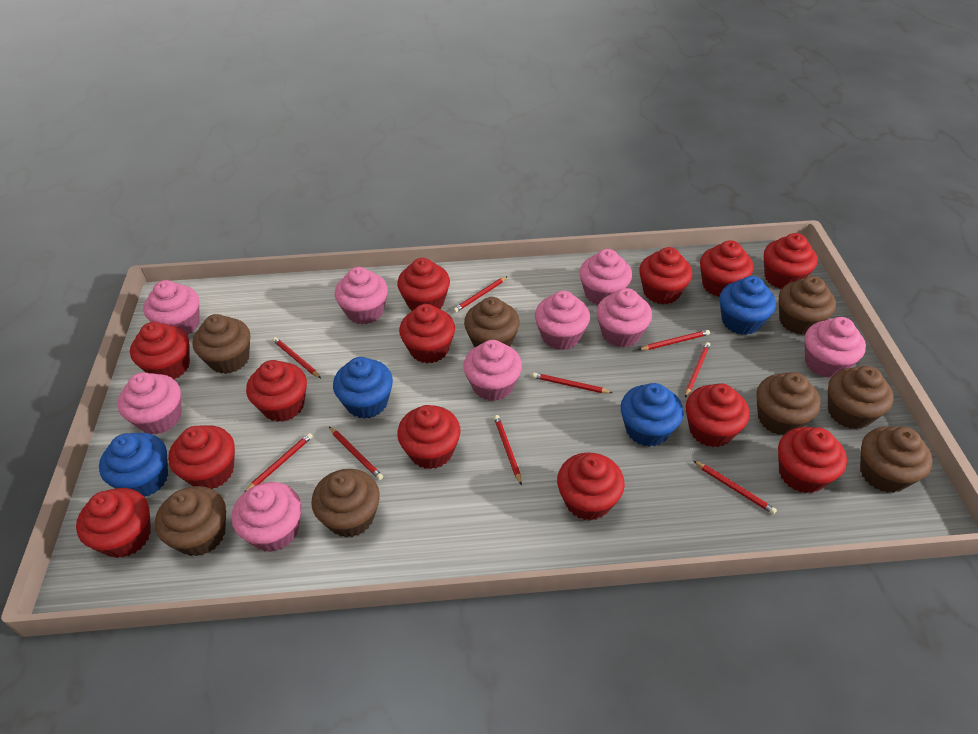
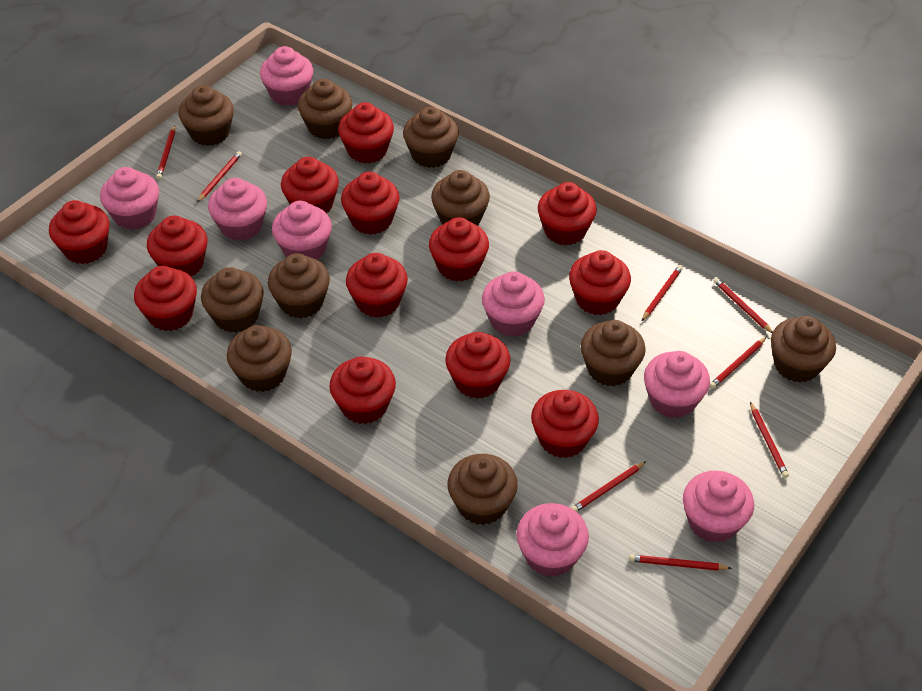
blue cupcake: 4 -> 0
brown cupcake: 8 -> 10
pink cupcake: 9 -> 8
red pencil: 9 -> 8

